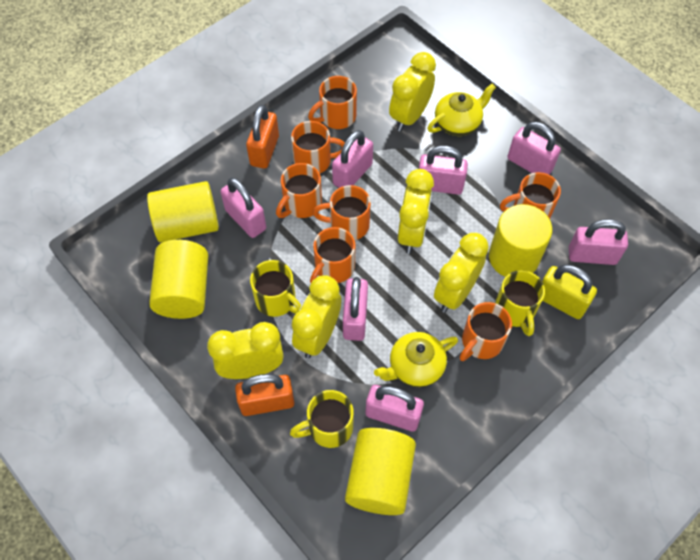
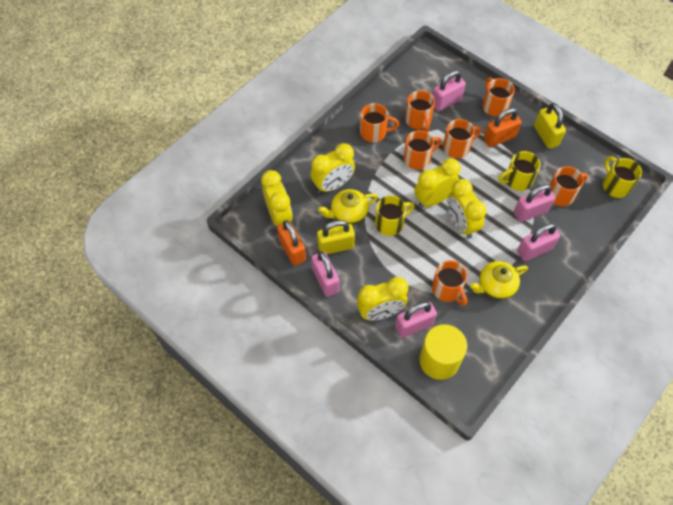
pink padlock: 7 -> 5
yellow cylinder: 4 -> 1
yellow padlock: 1 -> 2

